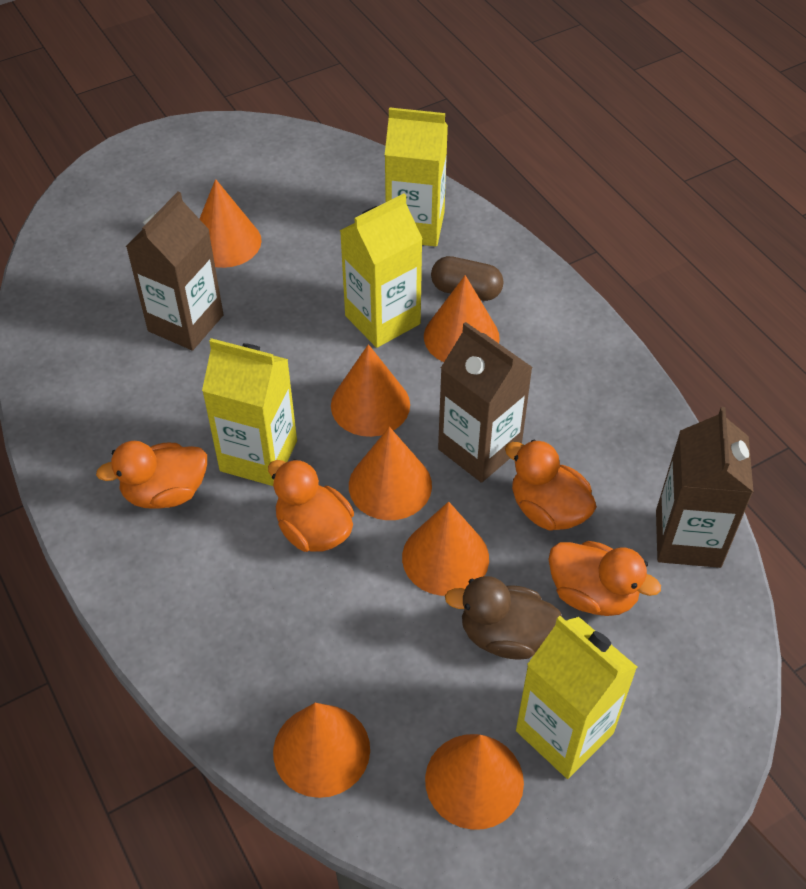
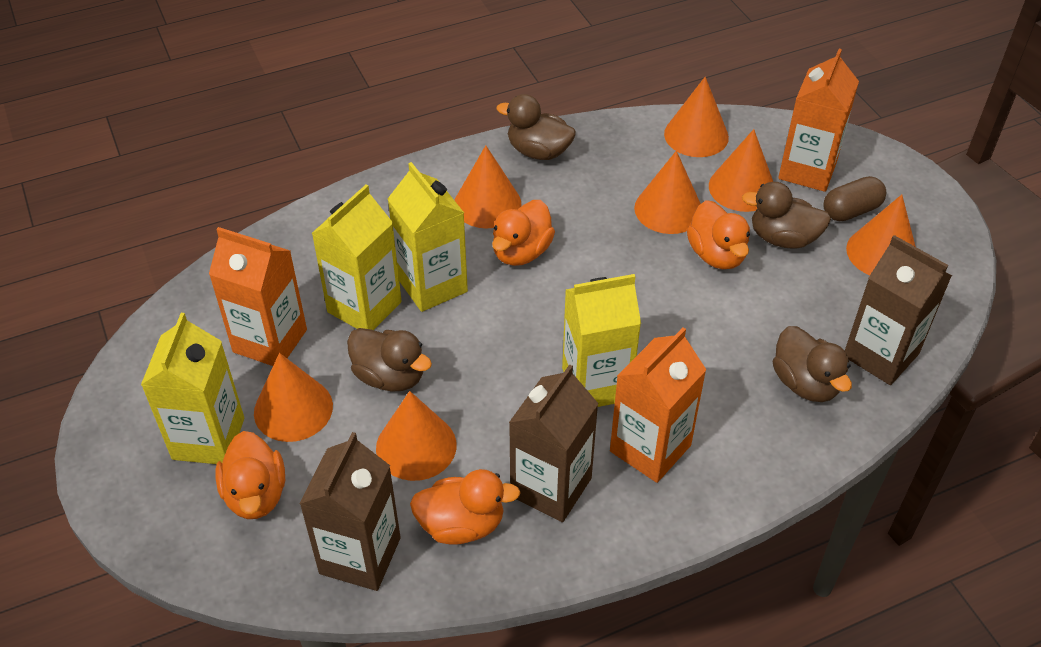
brown duck: 1 -> 4
orange carton: 0 -> 3

